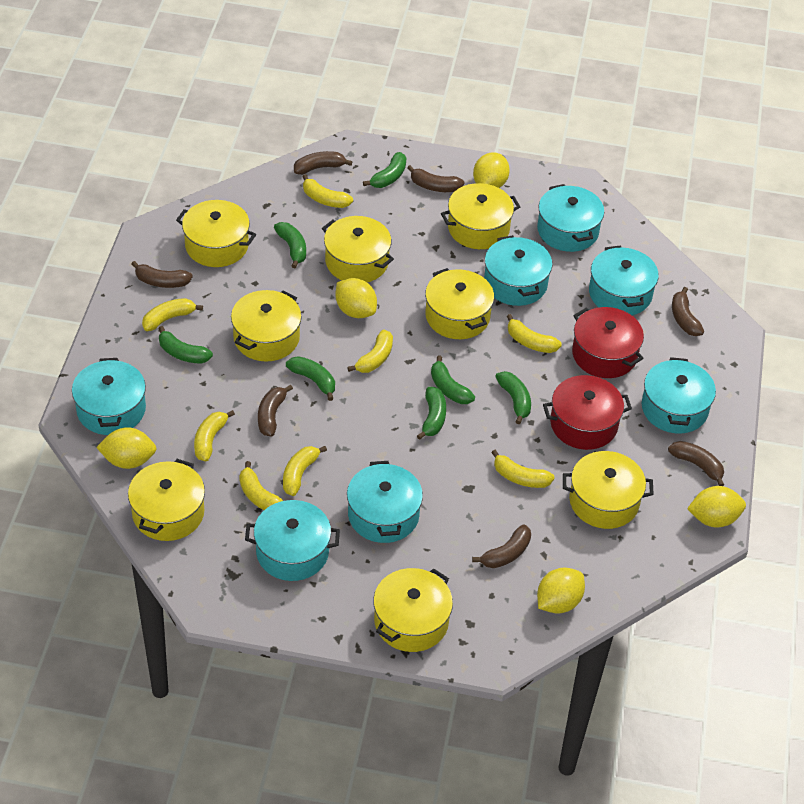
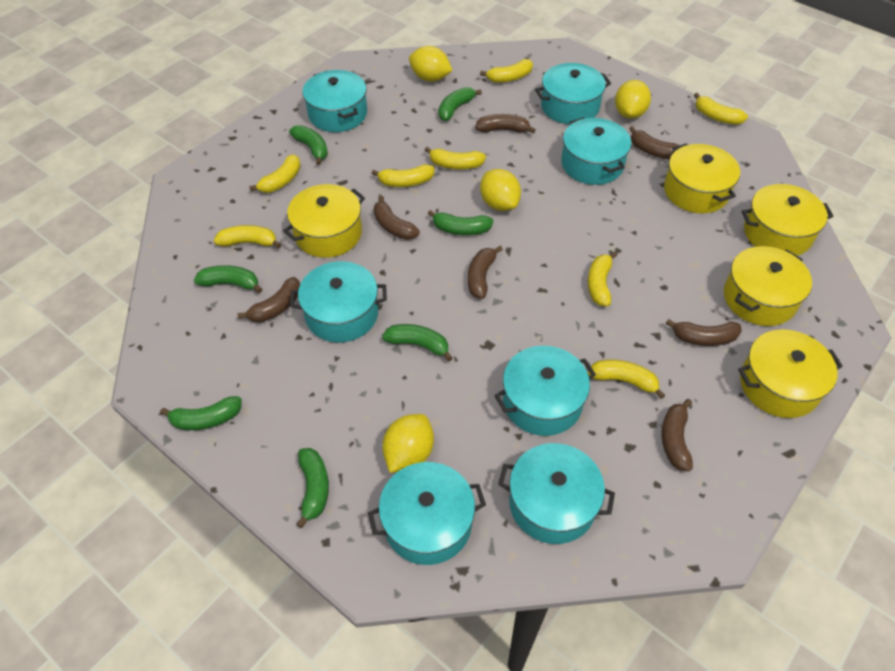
red pot: 2 -> 0
yellow lemon: 5 -> 4
yellow pot: 8 -> 5

